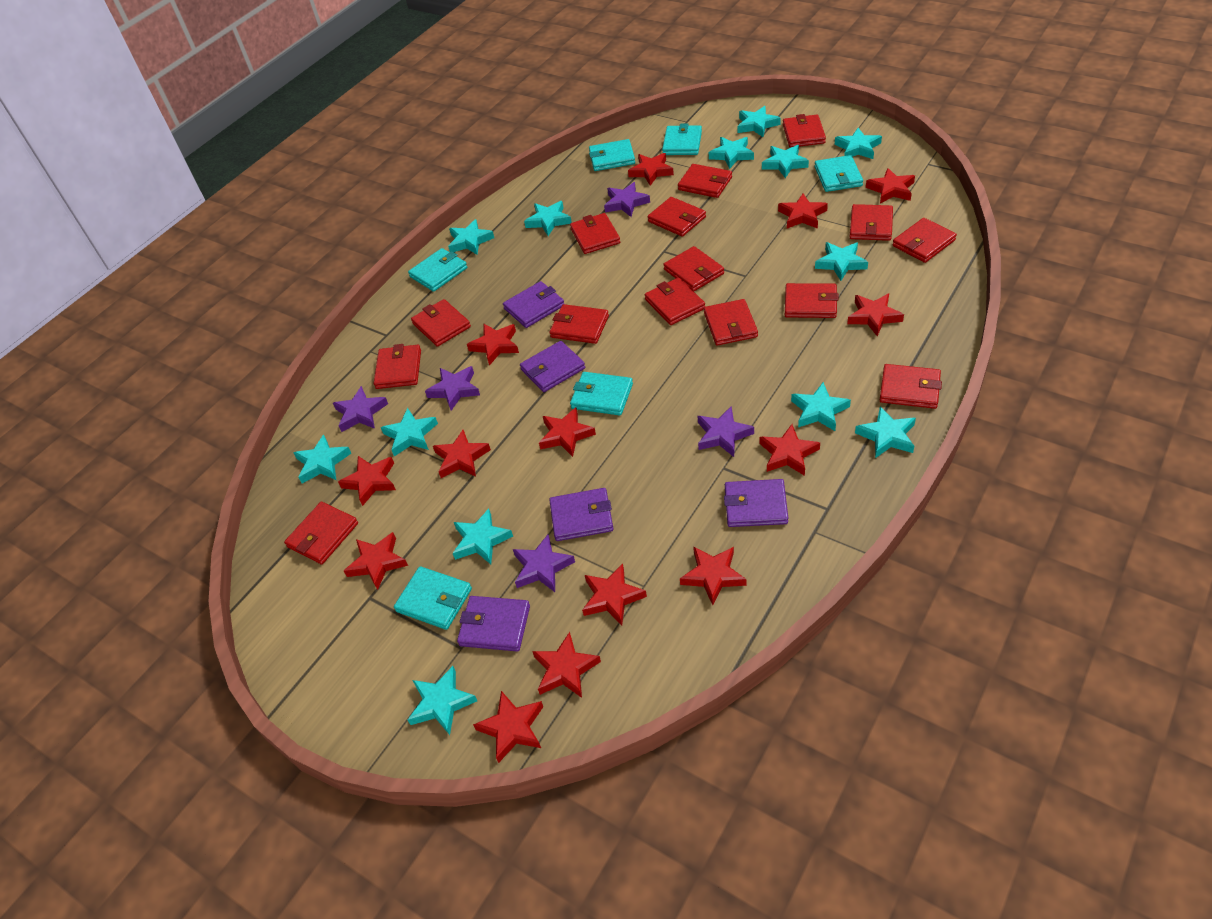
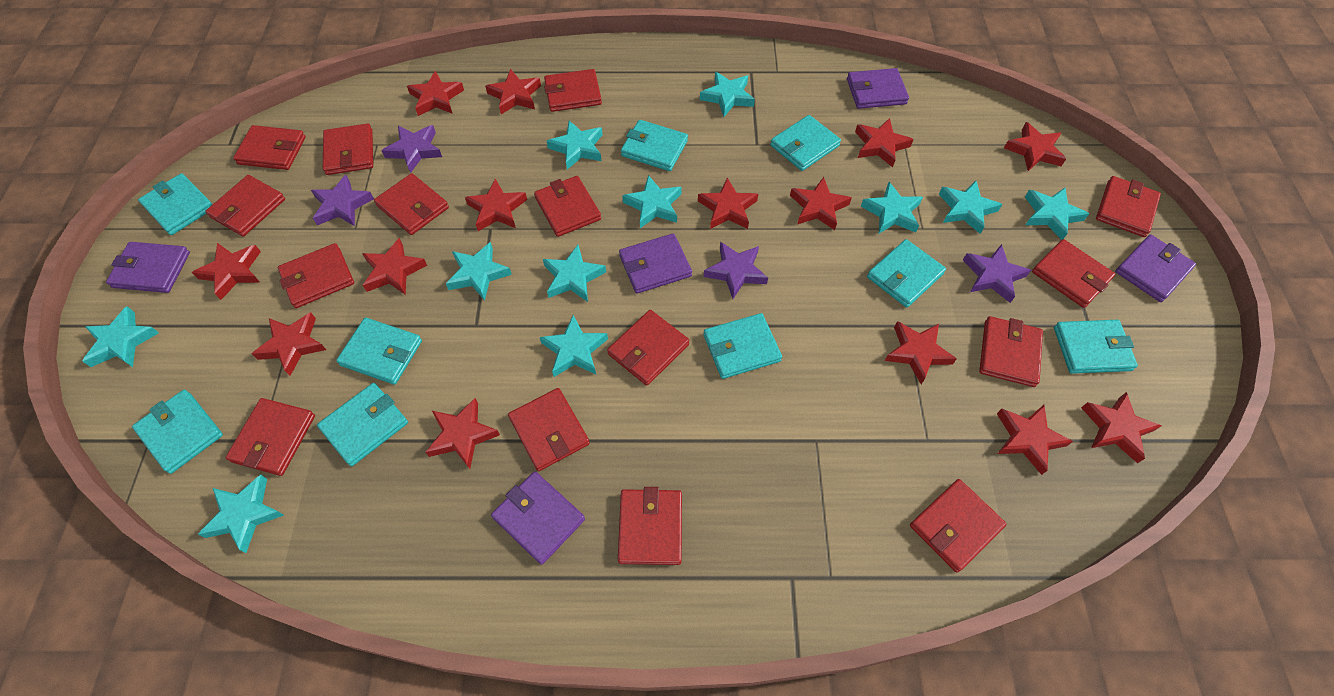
purple star: 5 -> 4
turquoise star: 13 -> 11
turquoise wallet: 6 -> 9

